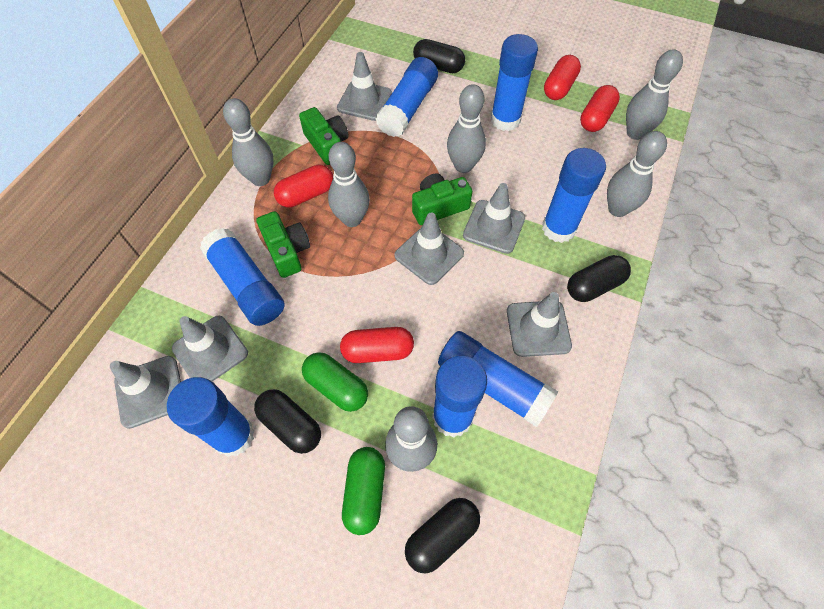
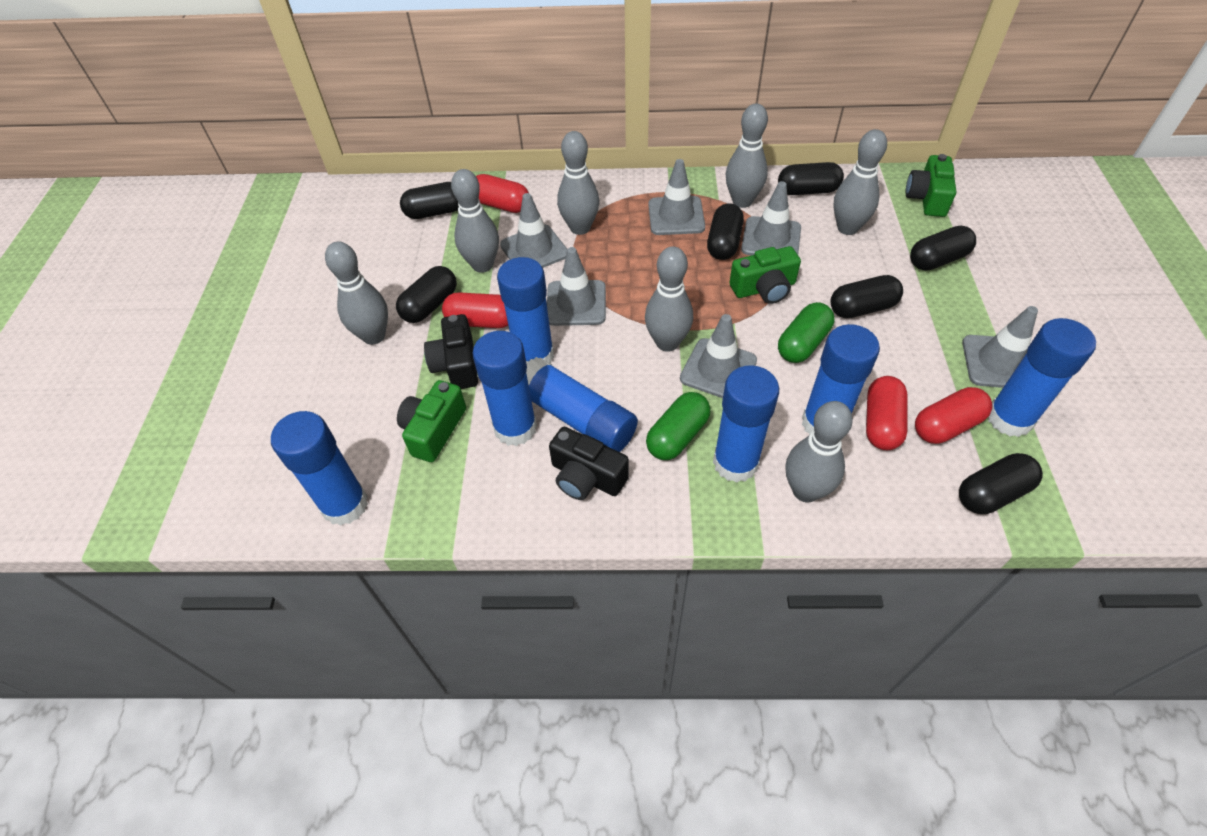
black camera: 0 -> 2
black capsule: 4 -> 7
grey bowling pin: 6 -> 7

